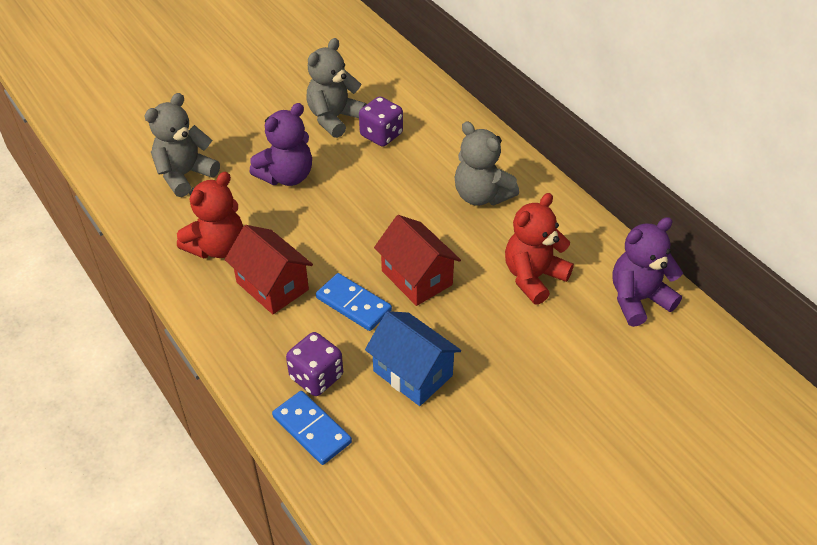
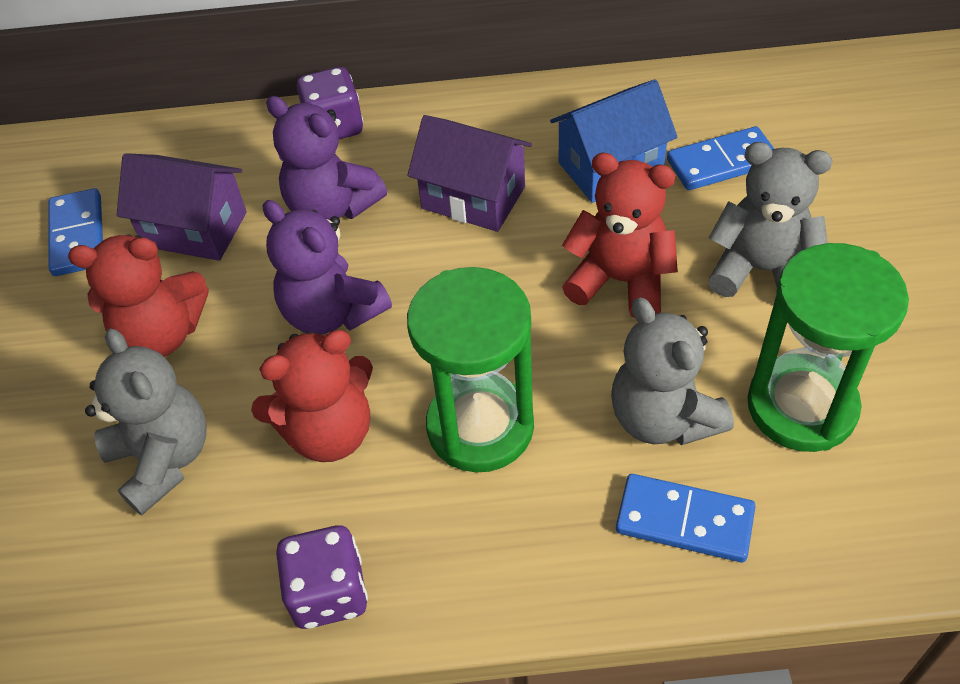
blue domino: 2 -> 3
green hourglass: 0 -> 2
purple house: 0 -> 2
red house: 2 -> 0
red teddy bear: 2 -> 3

